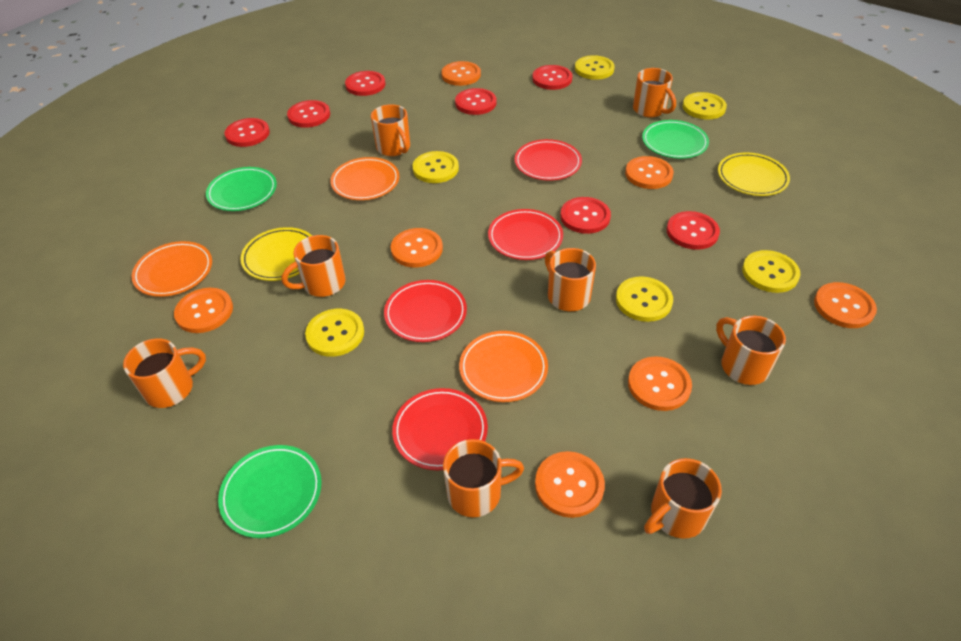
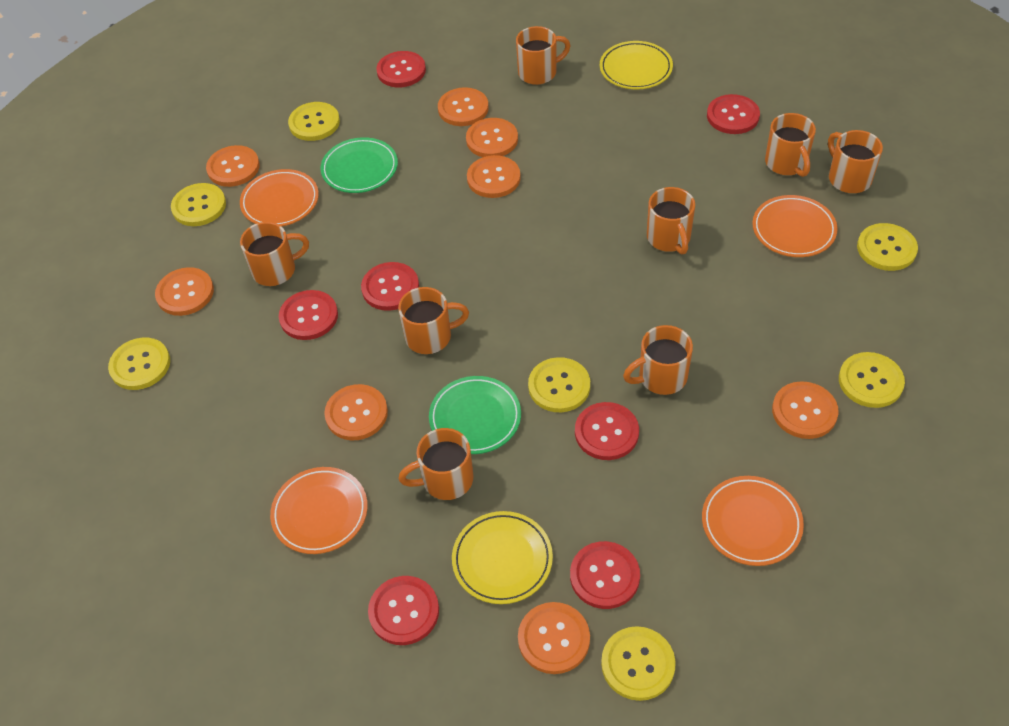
green plate: 3 -> 2
orange button: 7 -> 8
orange plate: 3 -> 4
red plate: 4 -> 0
yellow button: 6 -> 7

